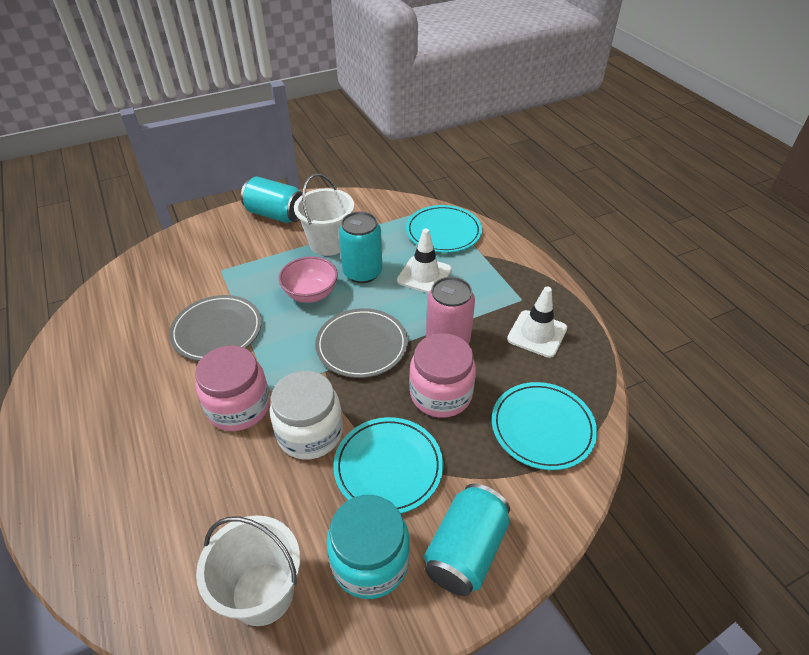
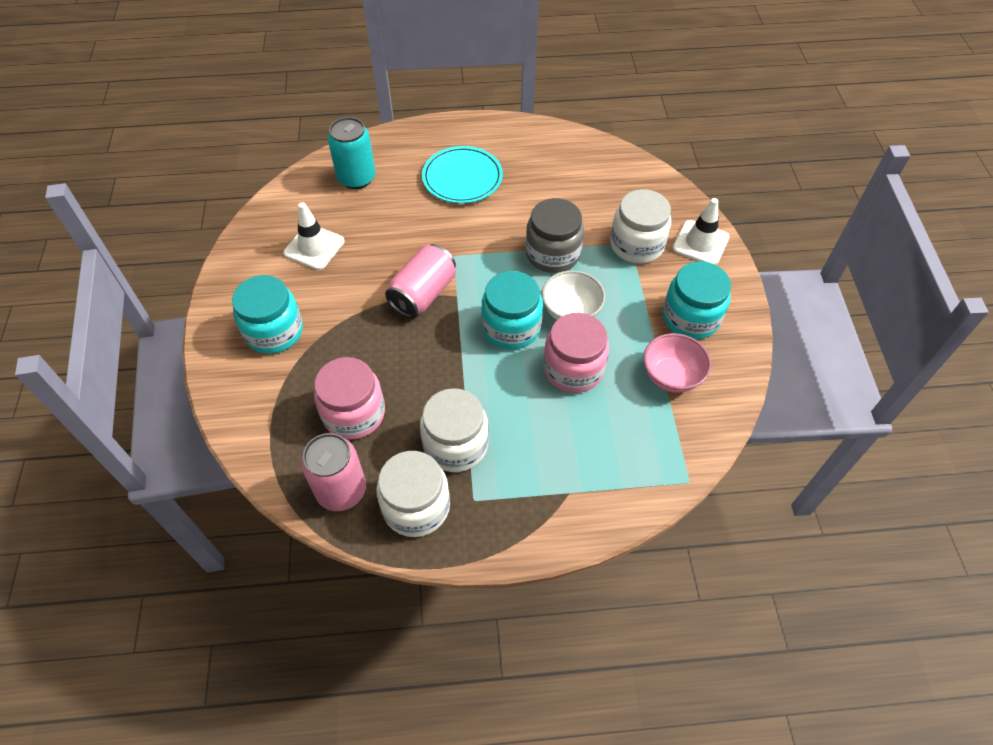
grey jar: 0 -> 1
grey plate: 2 -> 0
pink can: 1 -> 2
turquoise can: 3 -> 1
turquoise jar: 1 -> 3
turquoise plate: 3 -> 1
white bowl: 0 -> 1
white bucket: 2 -> 0
white jar: 1 -> 3

